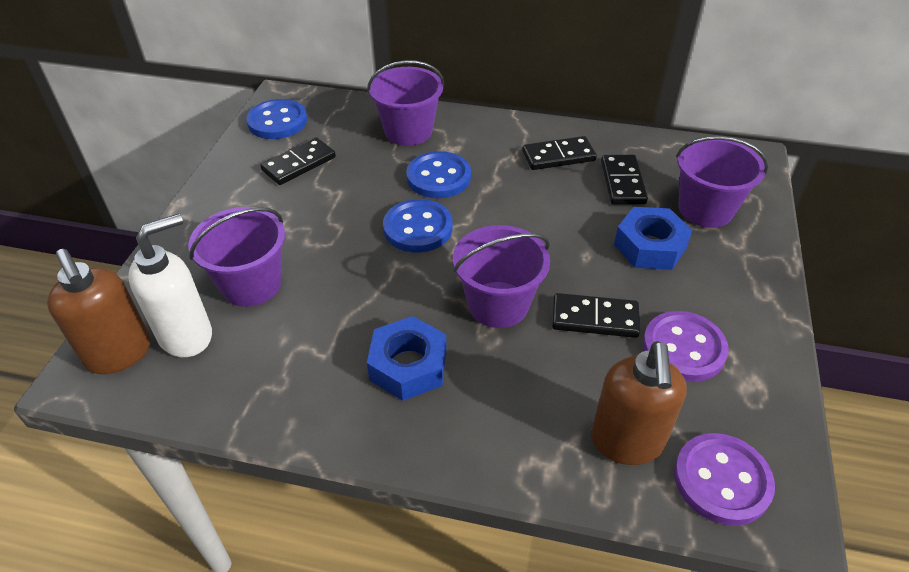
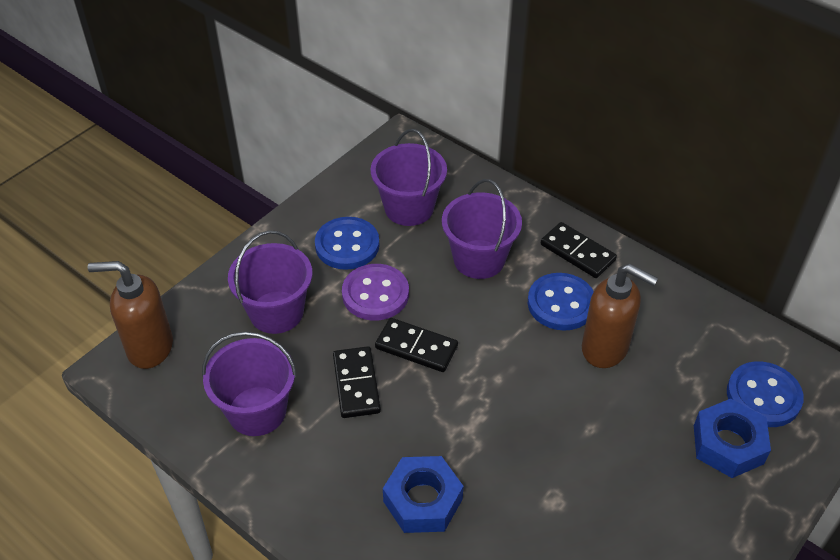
black domino: 4 -> 3
purple button: 2 -> 1
white soap dispenser: 1 -> 0

